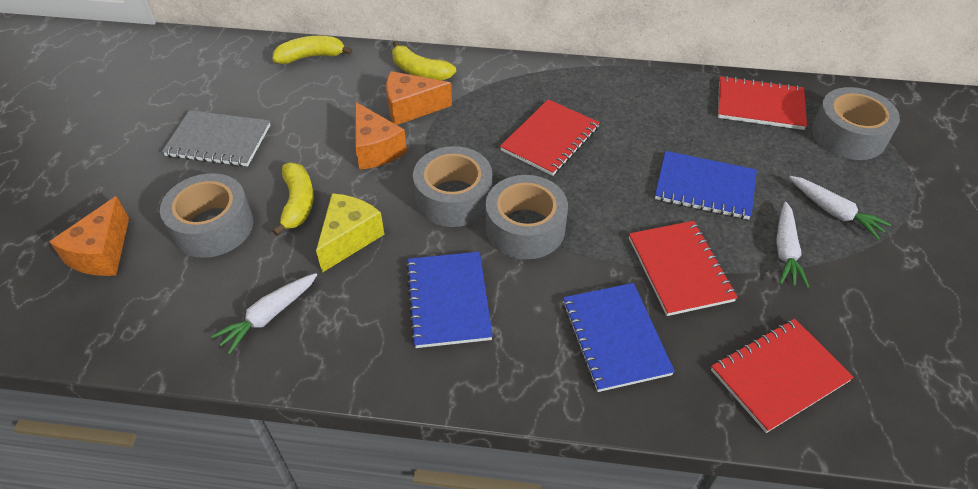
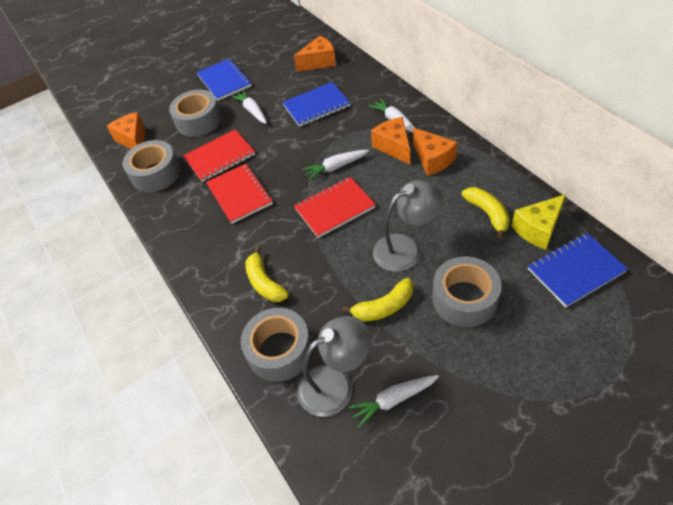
grey lamp: 0 -> 2
grey notebook: 1 -> 0
orange cheese: 3 -> 4
red notebook: 4 -> 3
white carrot: 3 -> 4

